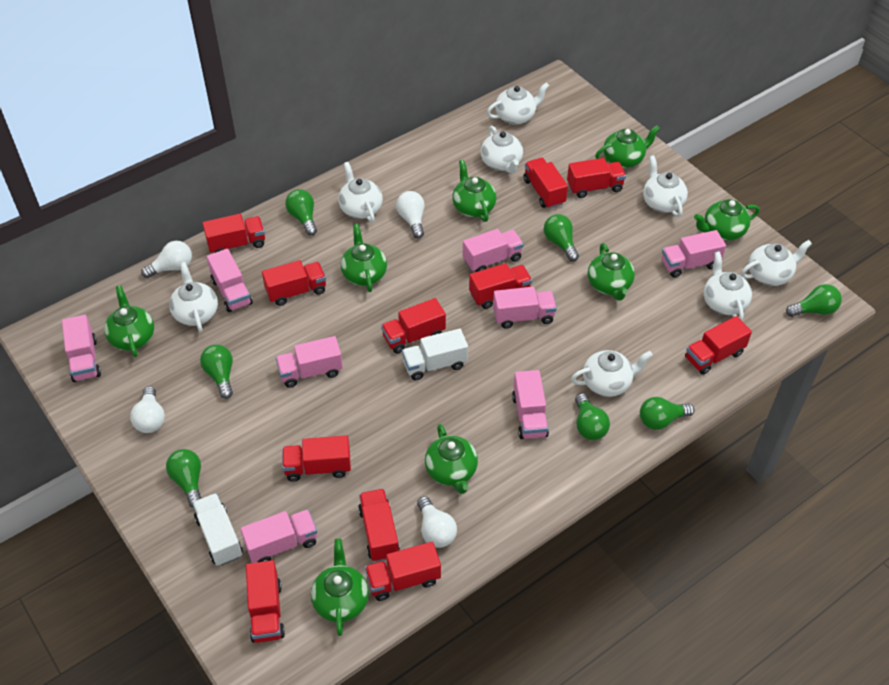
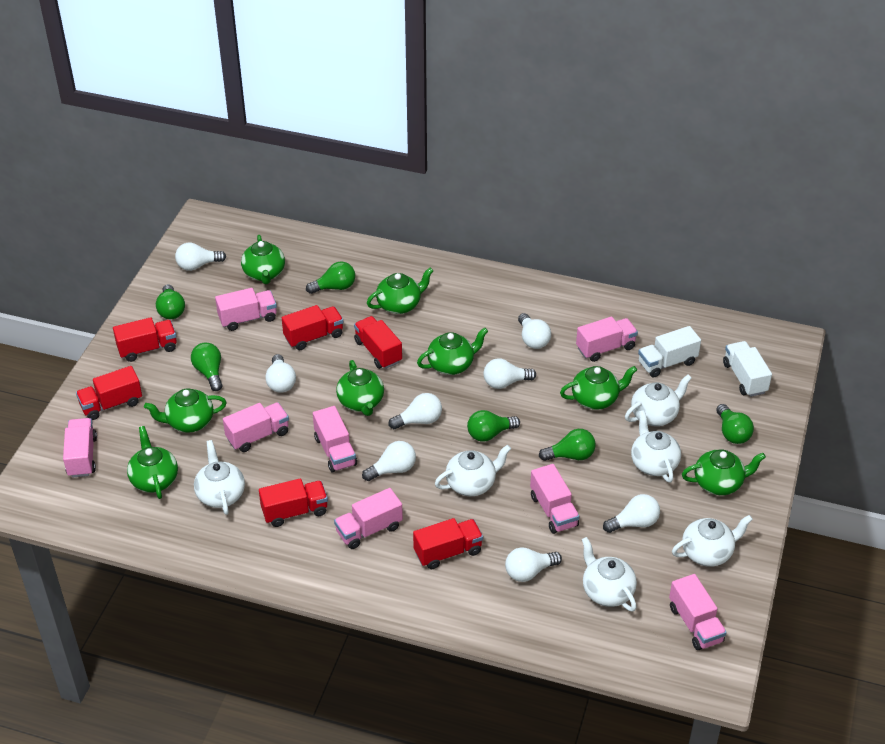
green light bulb: 7 -> 6
red truck: 11 -> 6
white light bulb: 4 -> 8
white teapot: 8 -> 6

